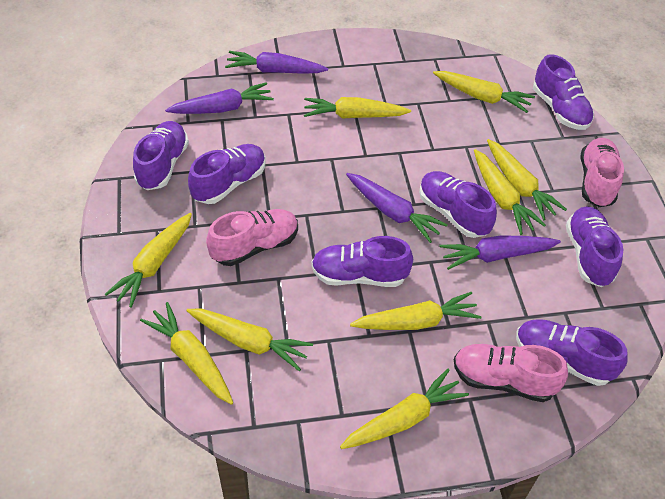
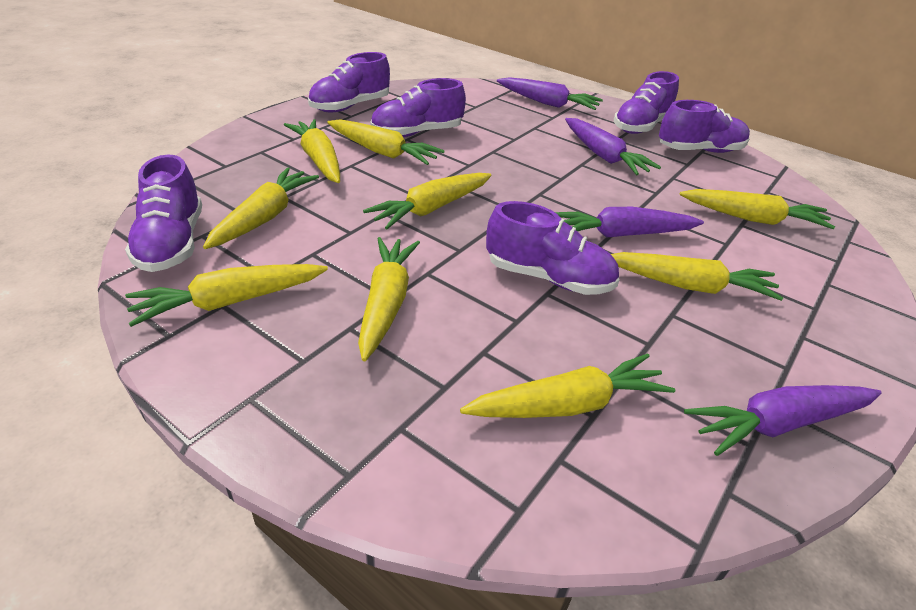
pink shoe: 3 -> 0
purple shoe: 7 -> 6

